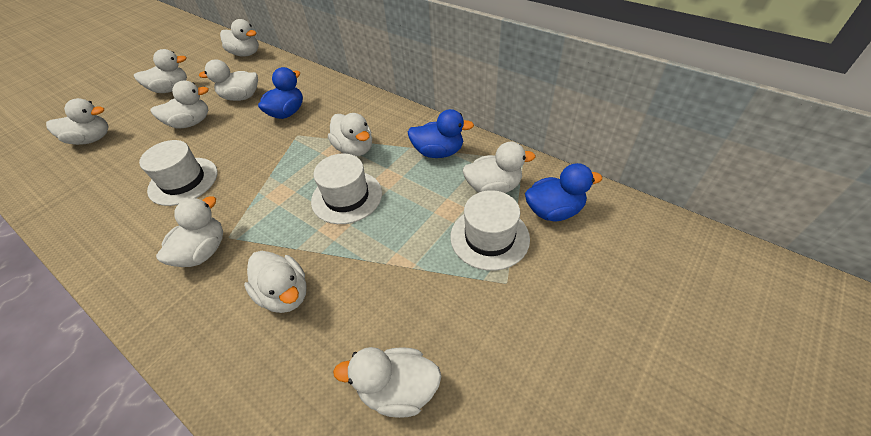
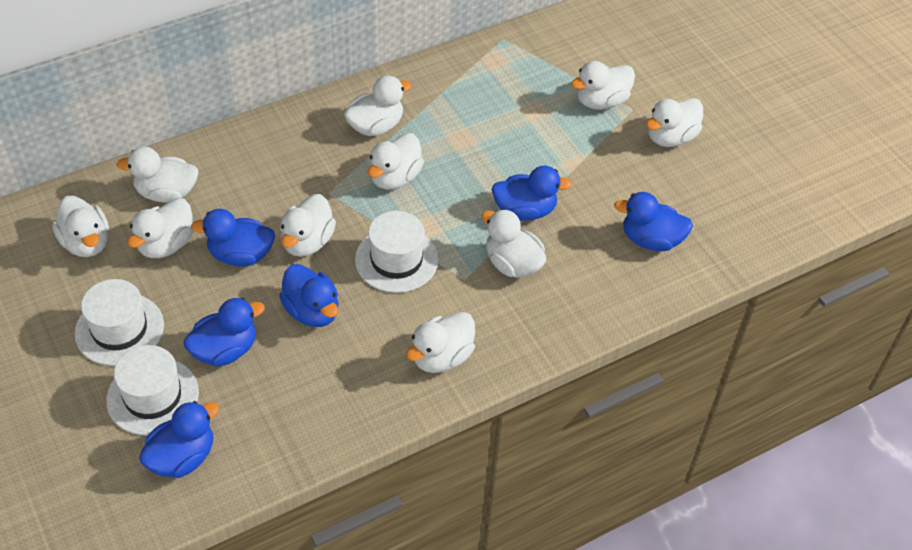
blue duck: 3 -> 6

